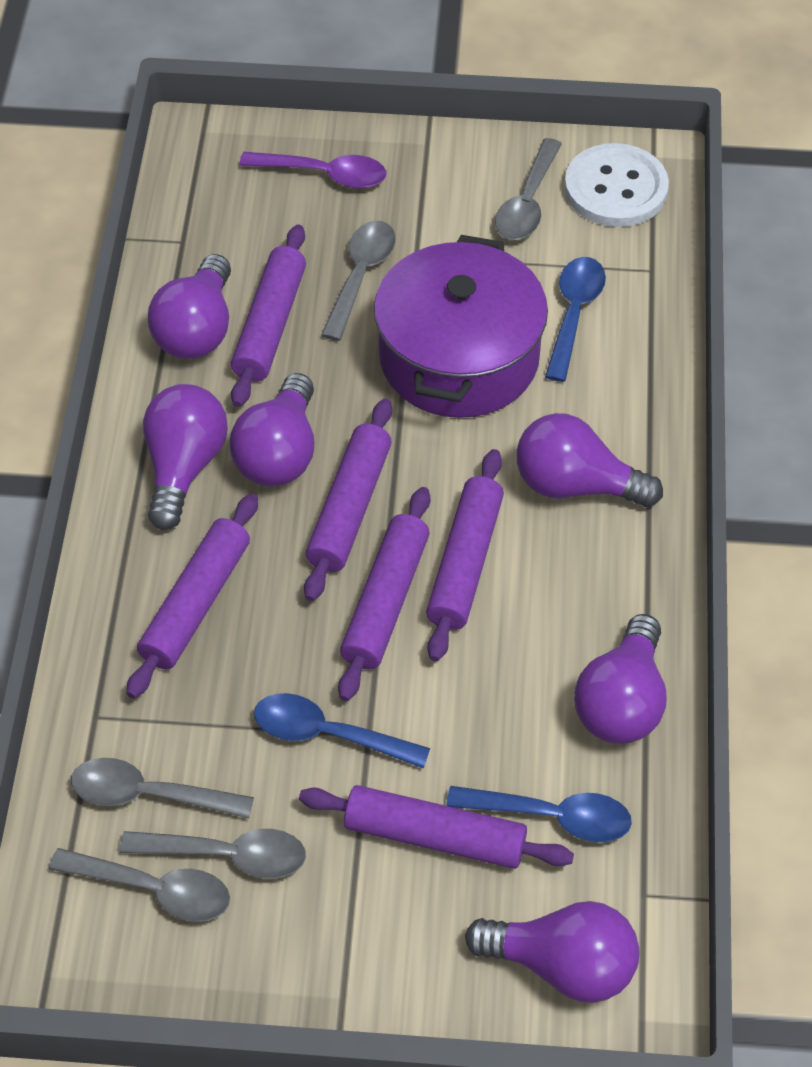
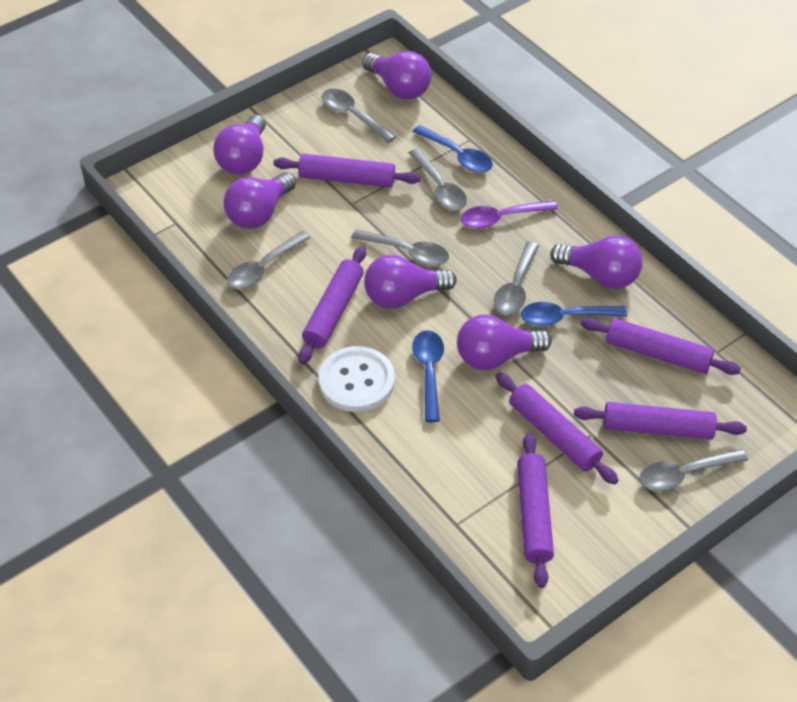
grey spoon: 5 -> 6
purple pot: 1 -> 0

